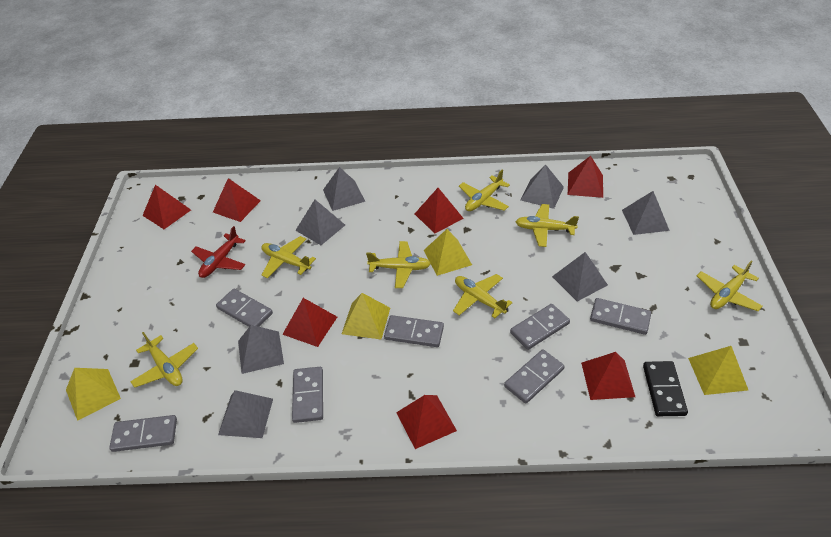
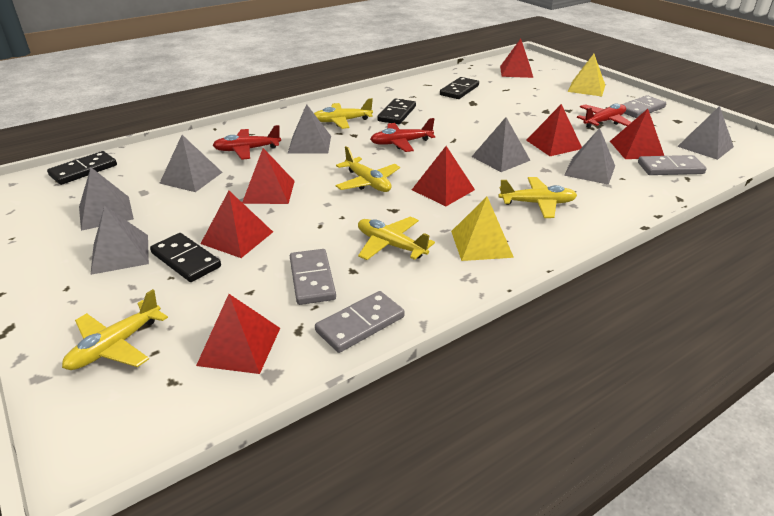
black domino: 1 -> 4
grey domino: 7 -> 4
red plane: 1 -> 3
yellow plane: 7 -> 5
yellow pyramid: 4 -> 2

